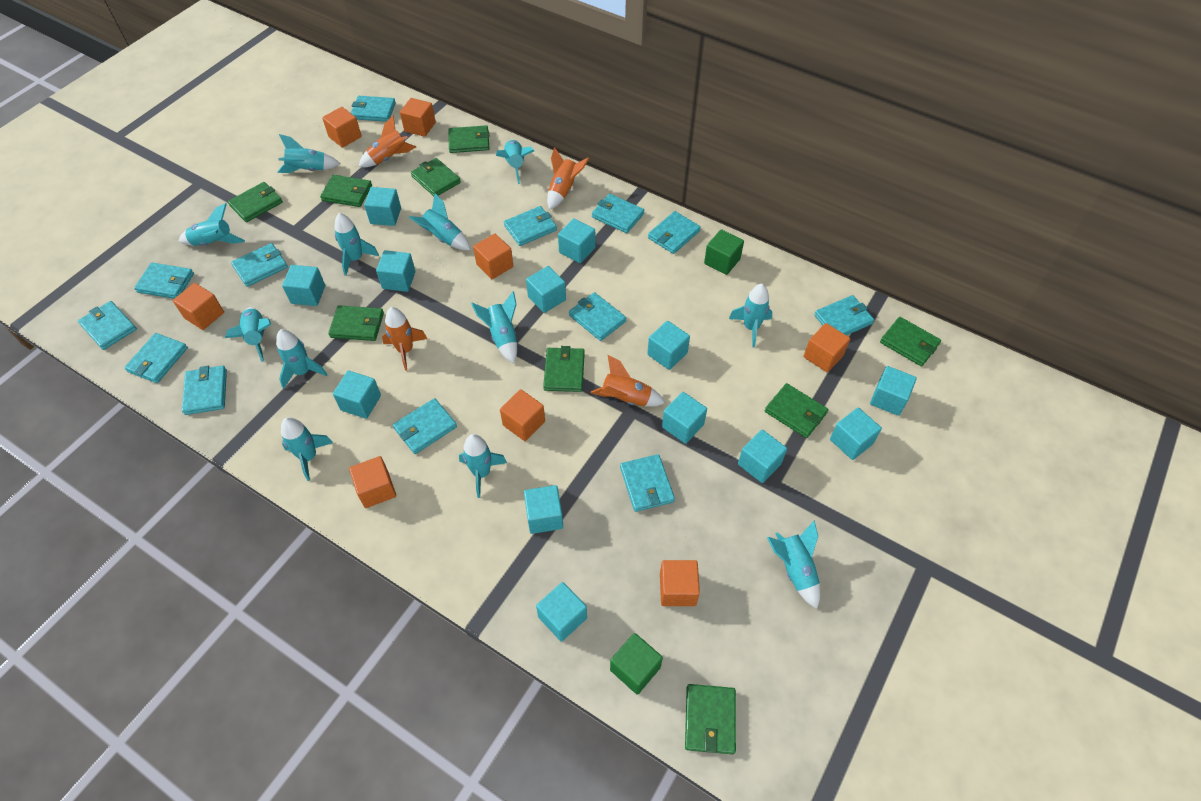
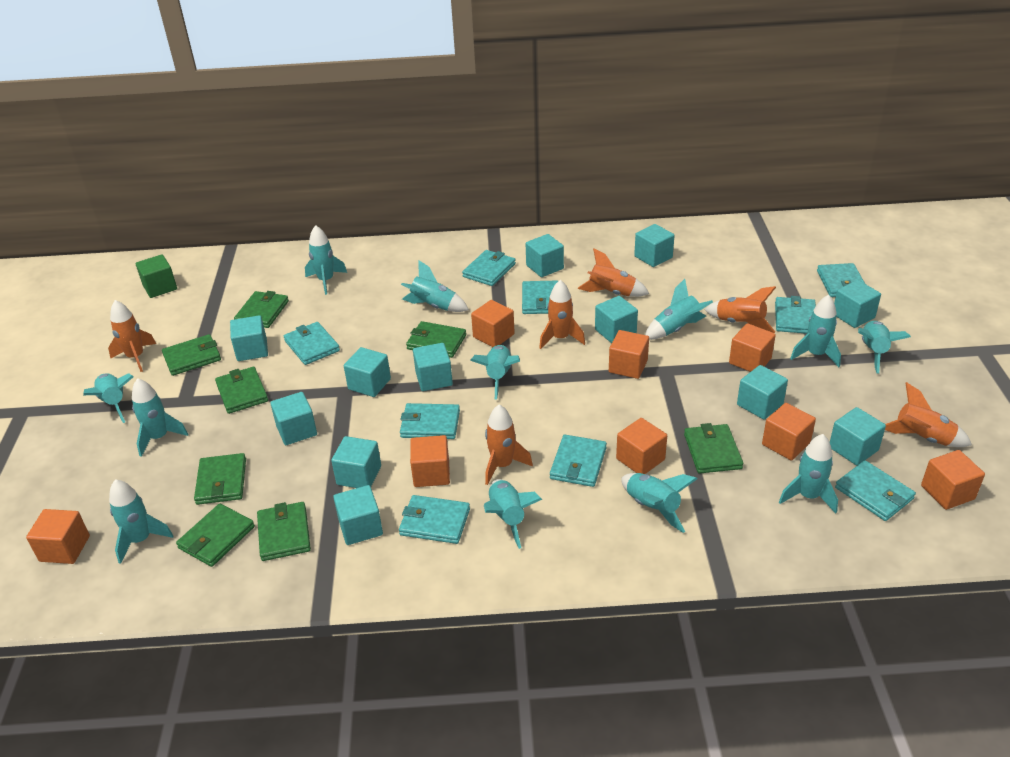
green cube: 2 -> 1
green wallet: 9 -> 8
orange rocket: 4 -> 6
turquoise cube: 13 -> 12
turquoise wallet: 13 -> 9

